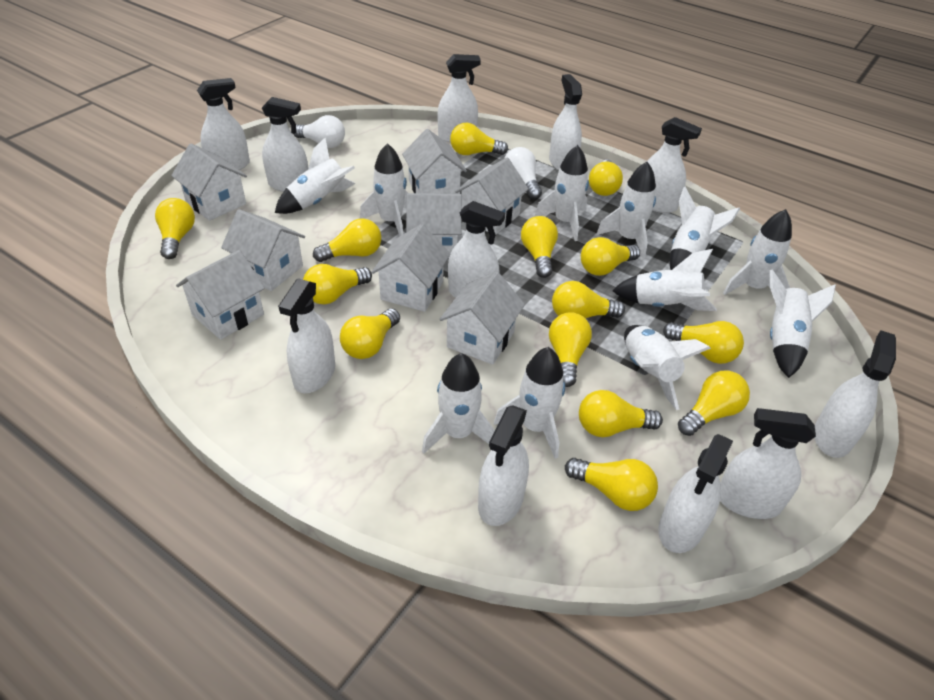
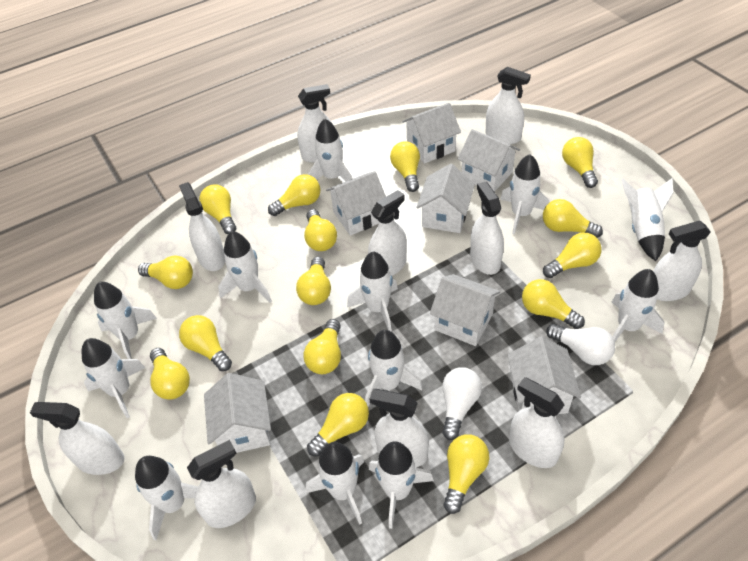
white house: 8 -> 7
white rocket: 11 -> 12
white spray bottle: 11 -> 10
yellow light bulb: 14 -> 15

